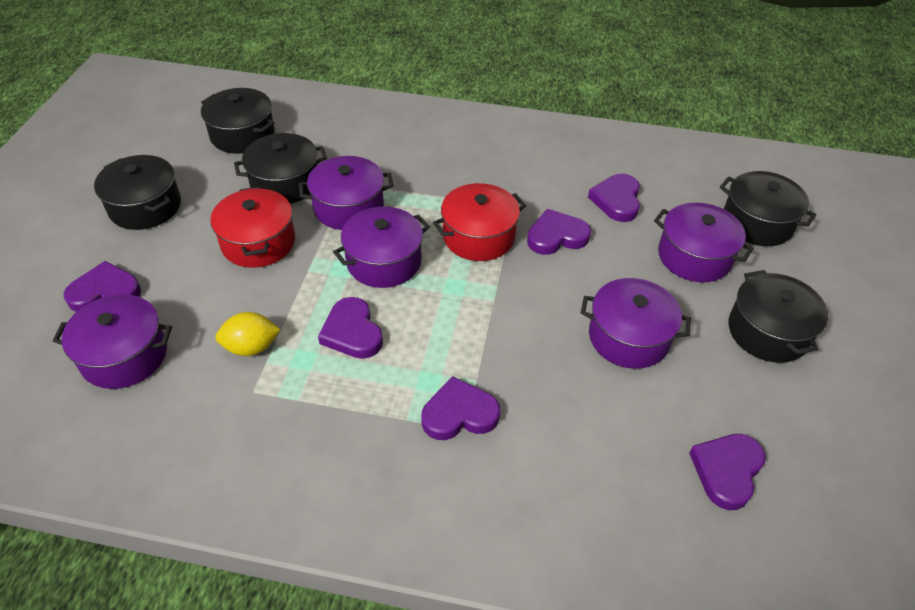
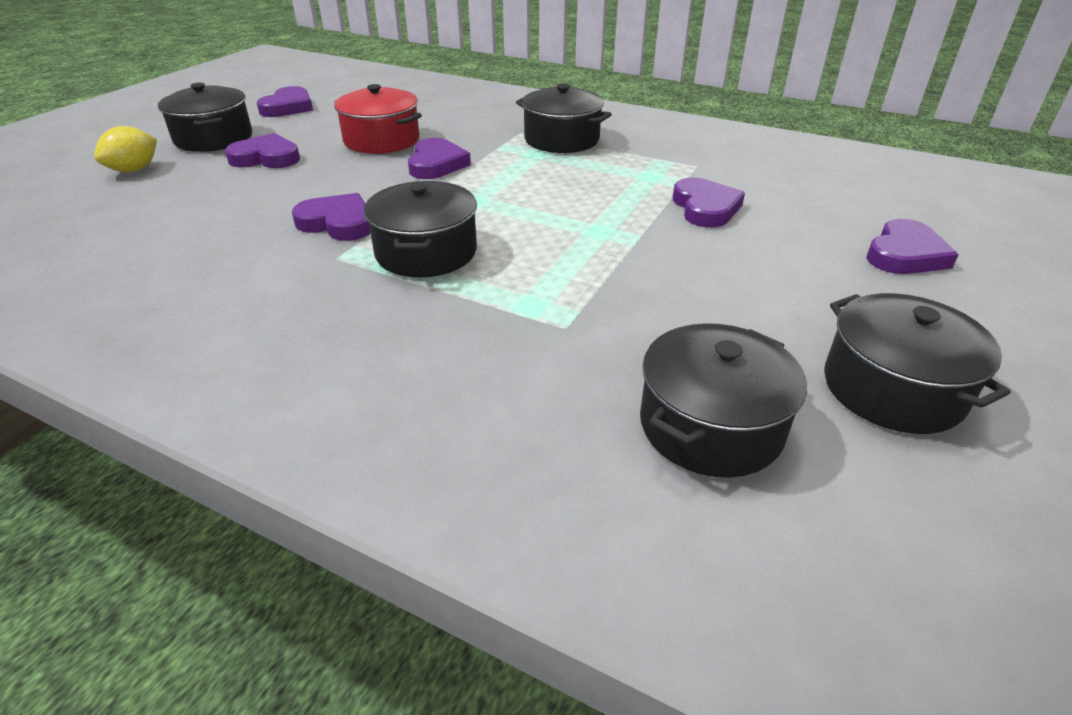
purple pot: 5 -> 0
red pot: 2 -> 1

